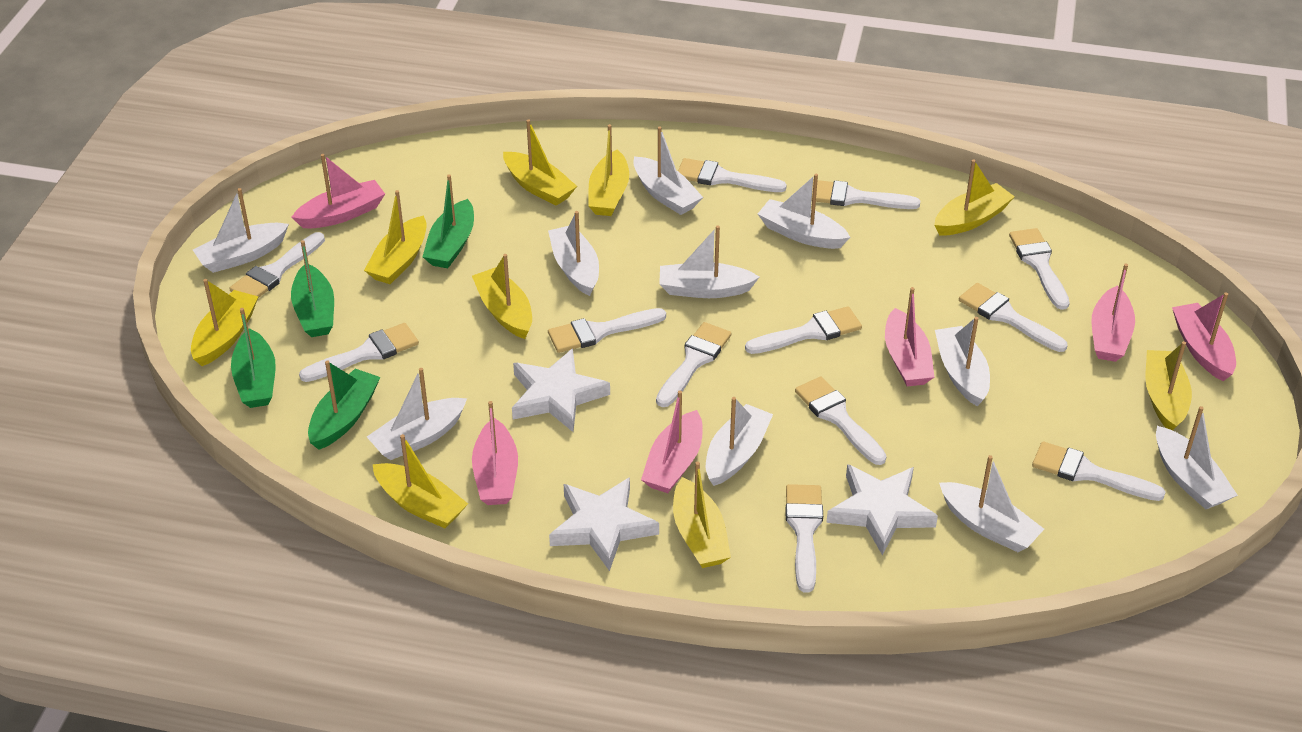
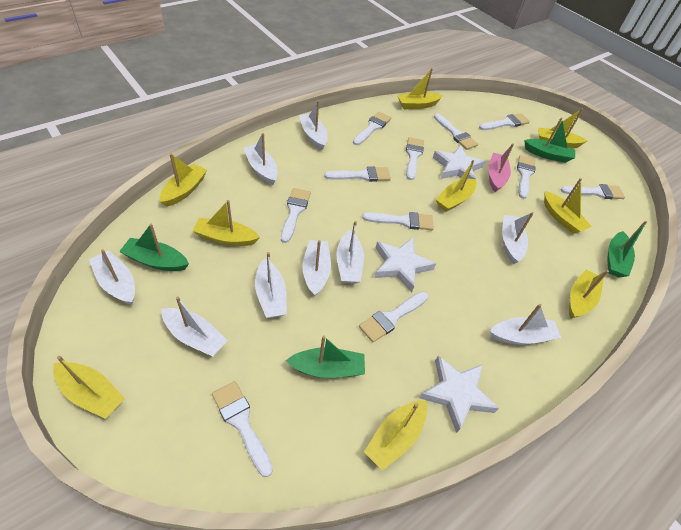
pink boat: 6 -> 1
white boat: 10 -> 9
white brush: 12 -> 11

